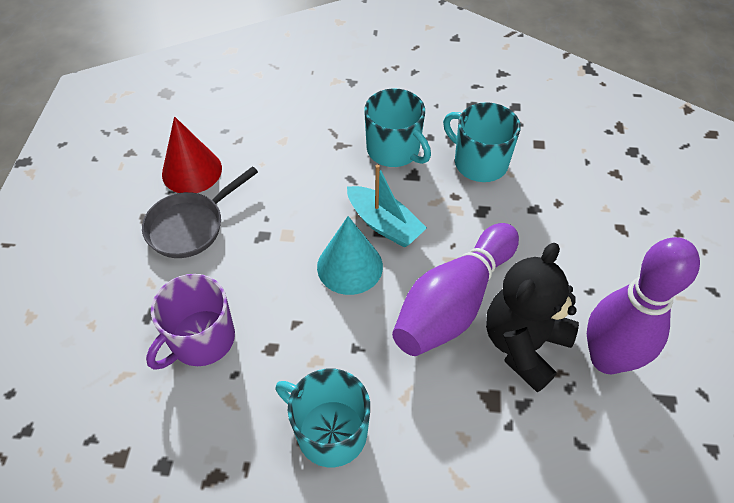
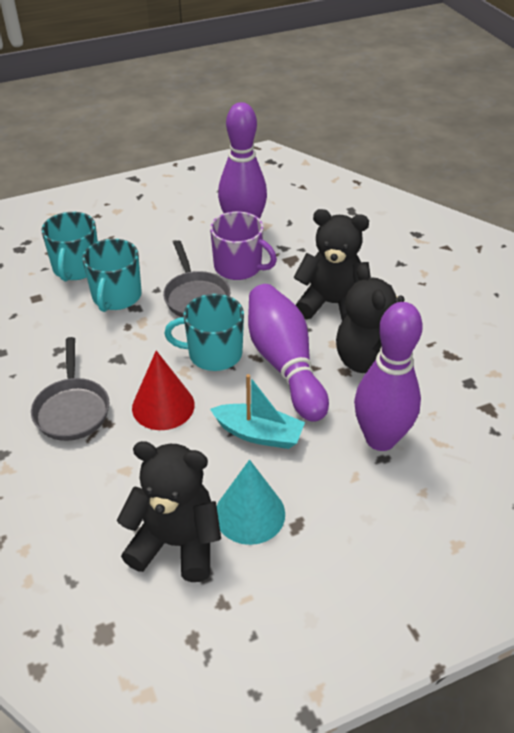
black teddy bear: 1 -> 3
grey pan: 1 -> 2
purple bowling pin: 2 -> 3

